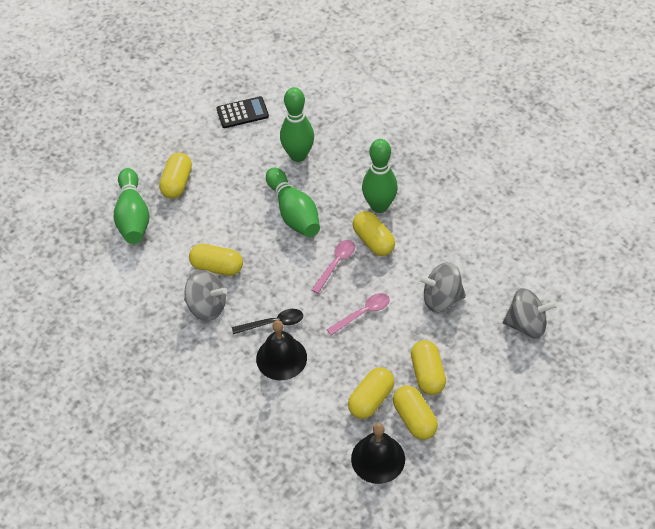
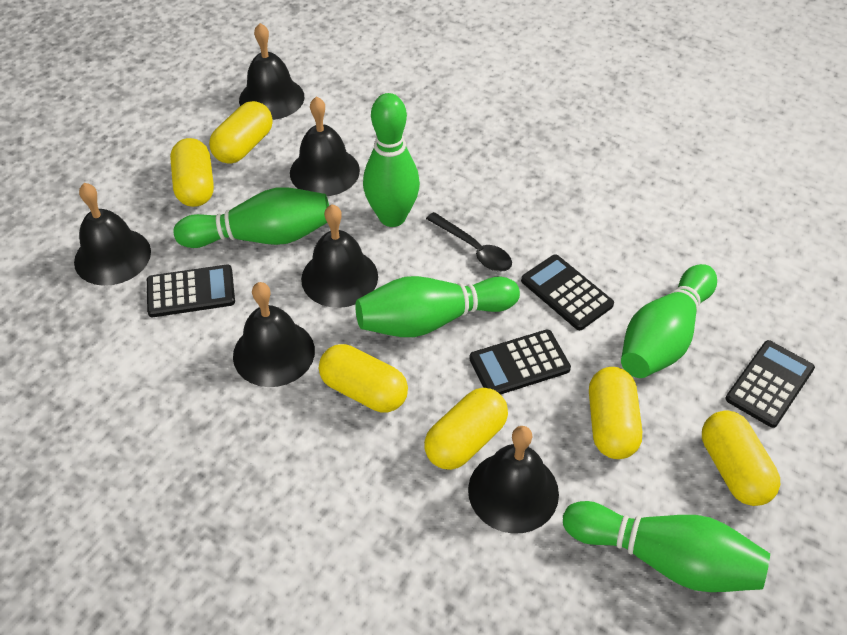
black bell: 2 -> 6
black calculator: 1 -> 4
green bowling pin: 4 -> 5
grey spinning top: 3 -> 0
pink spoon: 2 -> 0

